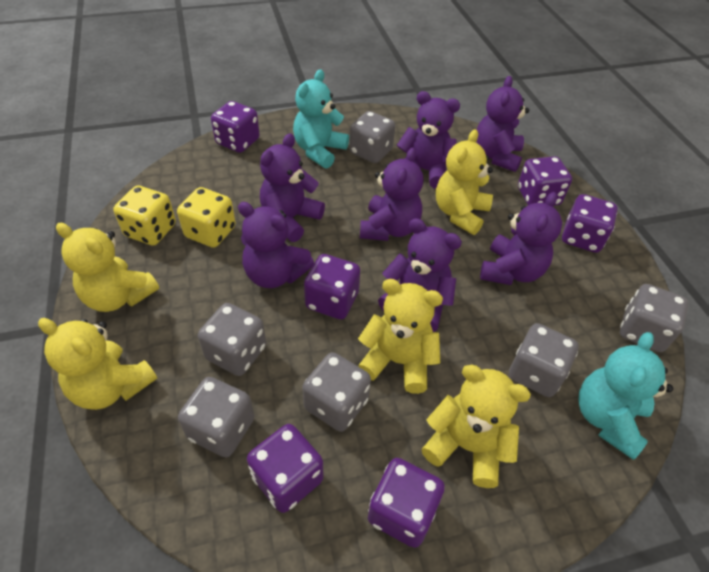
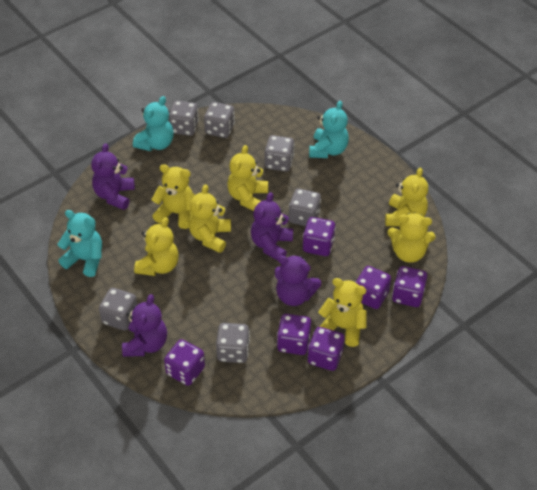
purple teddy bear: 7 -> 4
turquoise teddy bear: 2 -> 3
yellow dice: 2 -> 0
yellow teddy bear: 5 -> 7

